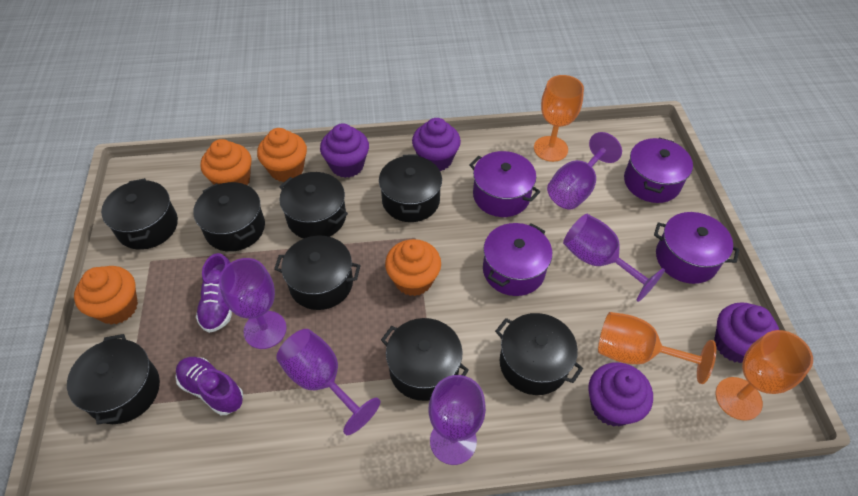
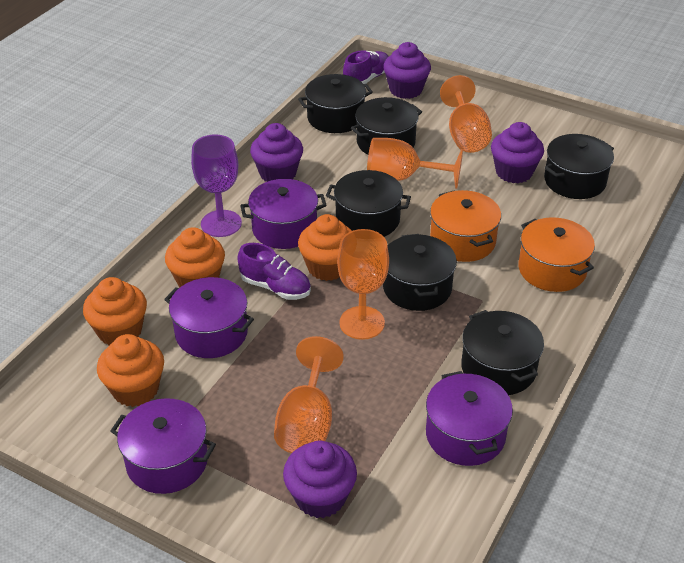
black pot: 8 -> 6
orange goblet: 3 -> 4
orange pot: 0 -> 2
purple goblet: 5 -> 1

